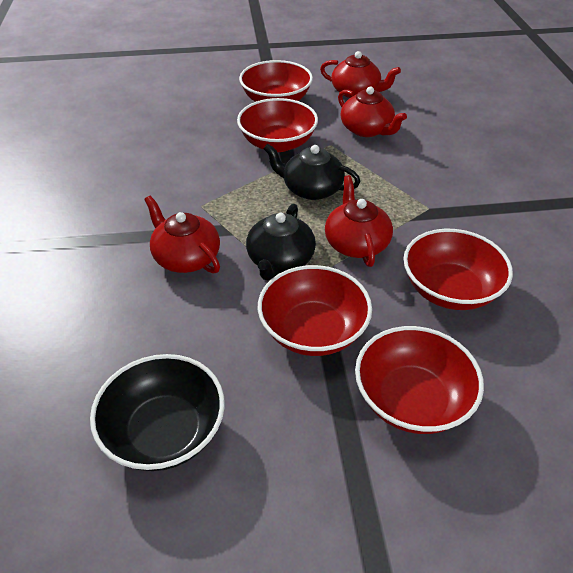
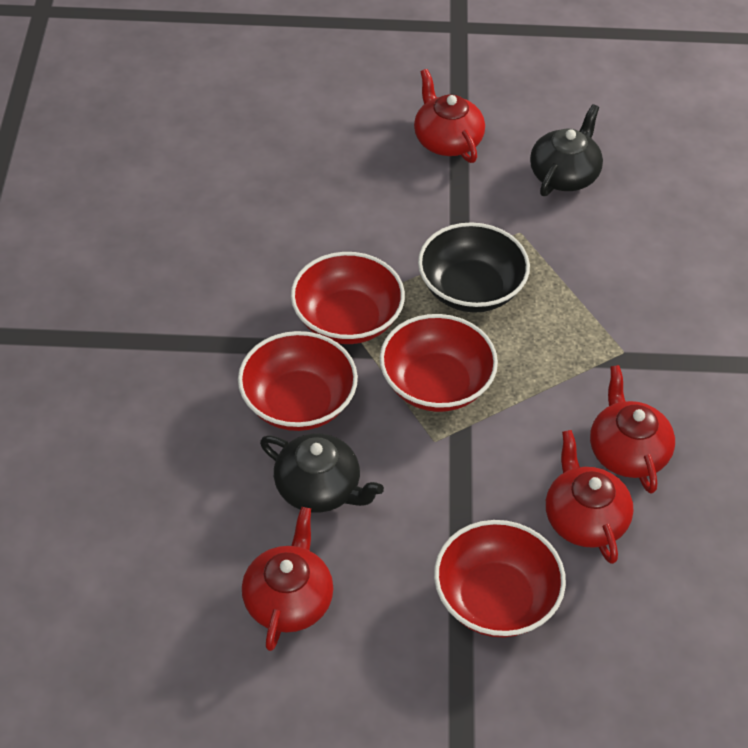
red bowl: 5 -> 4

